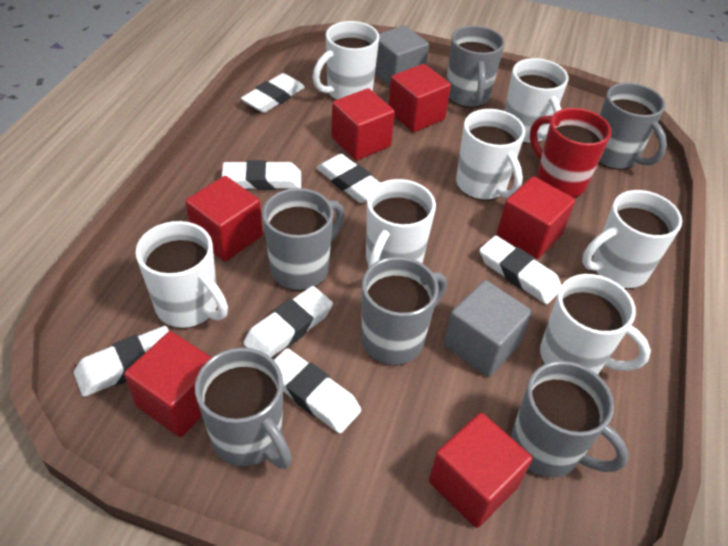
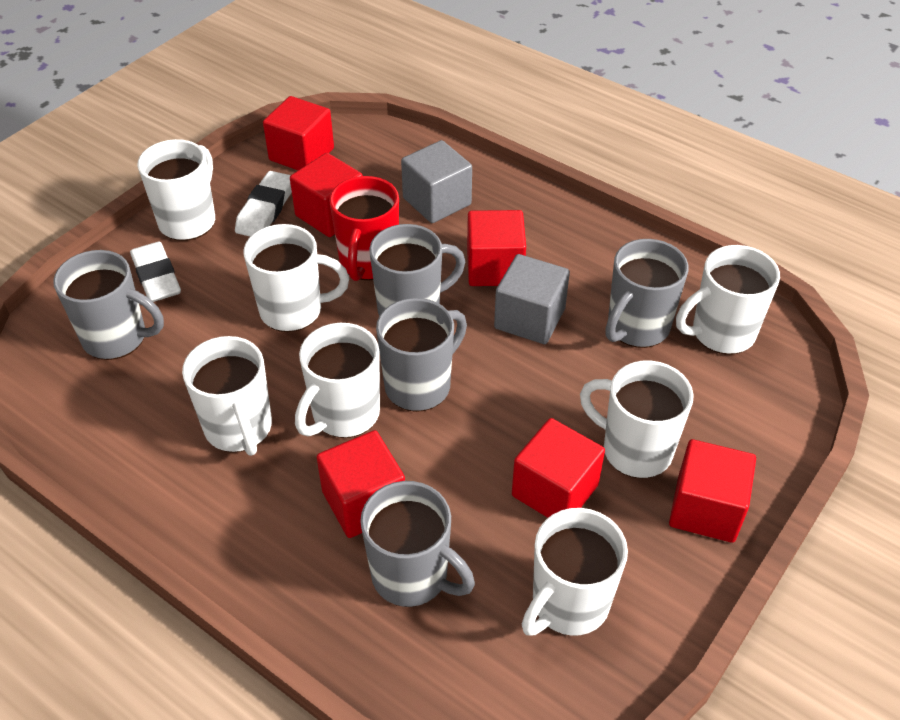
grey mug: 6 -> 5
white eraser: 7 -> 2

